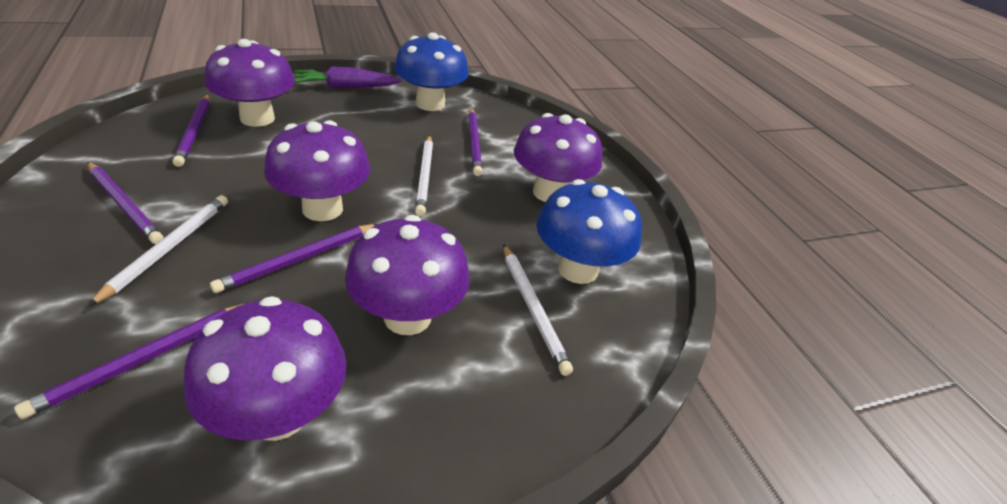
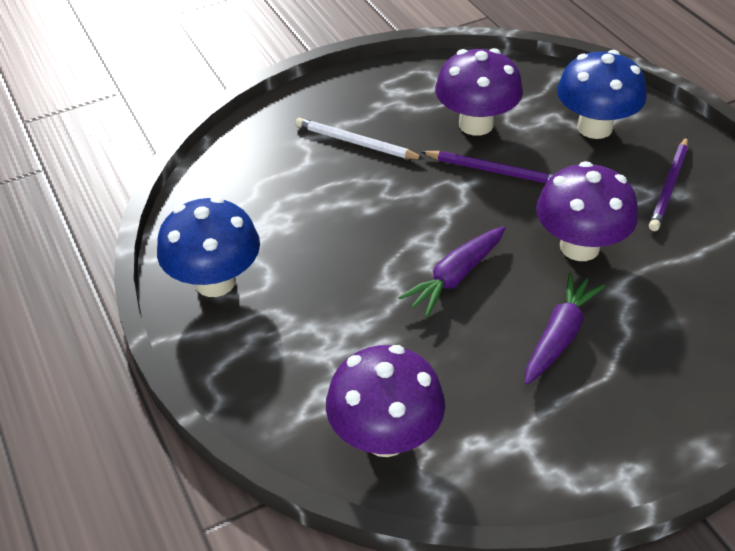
purple carrot: 1 -> 2
purple mushroom: 5 -> 3
purple pencil: 5 -> 2
white pencil: 3 -> 1

